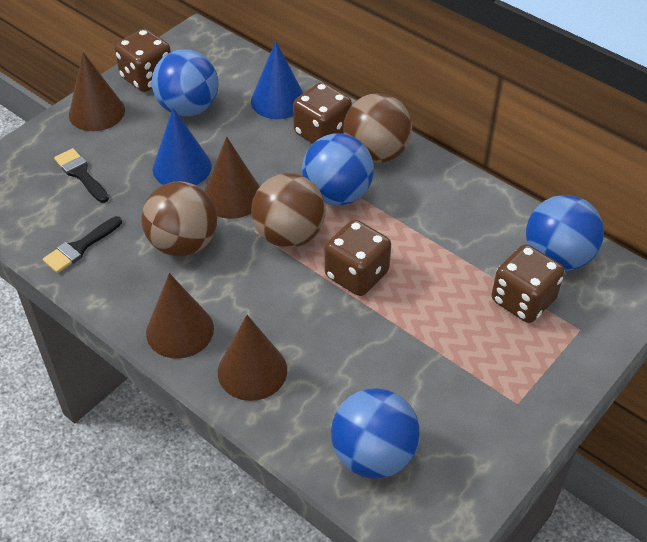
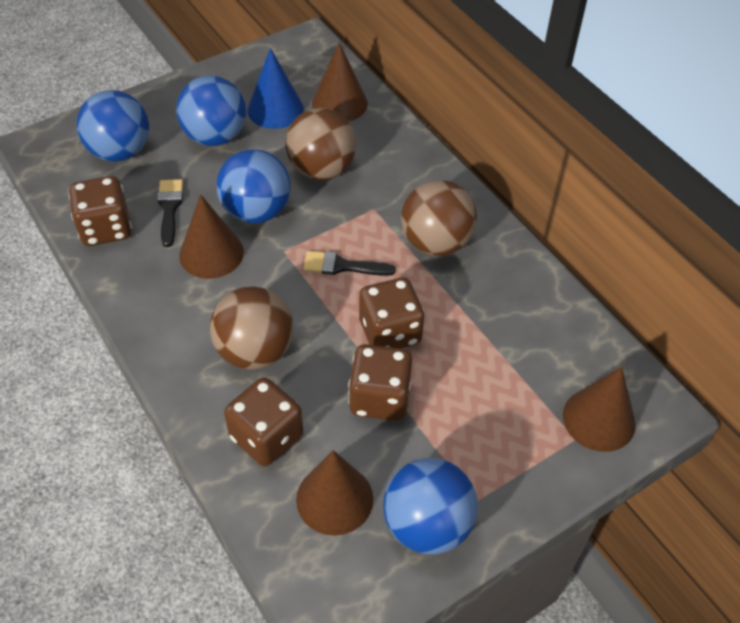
blue cone: 2 -> 1

